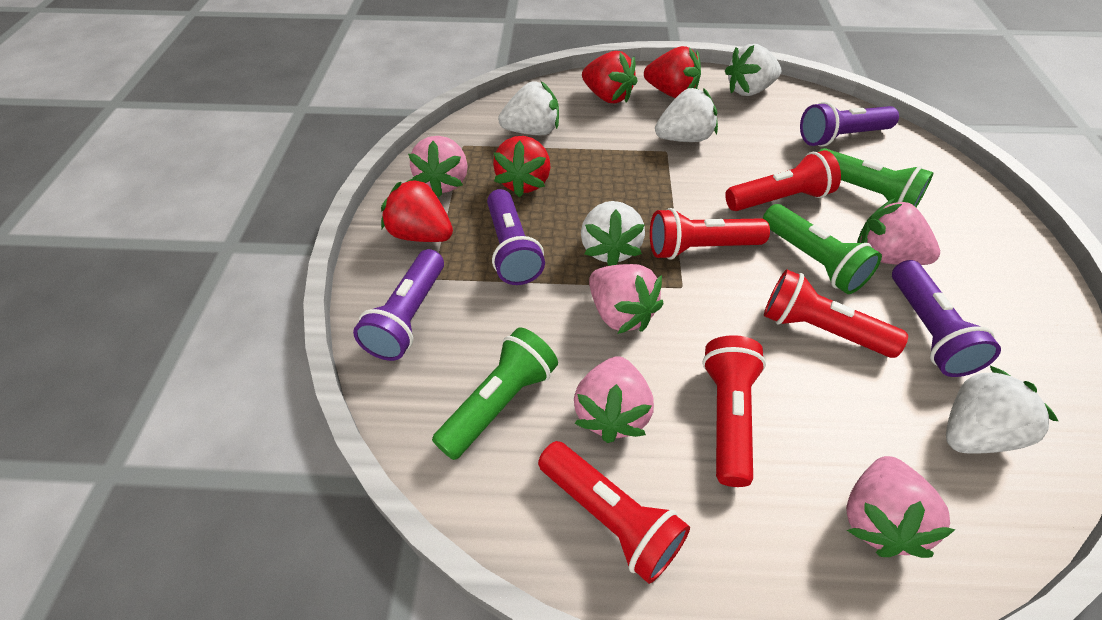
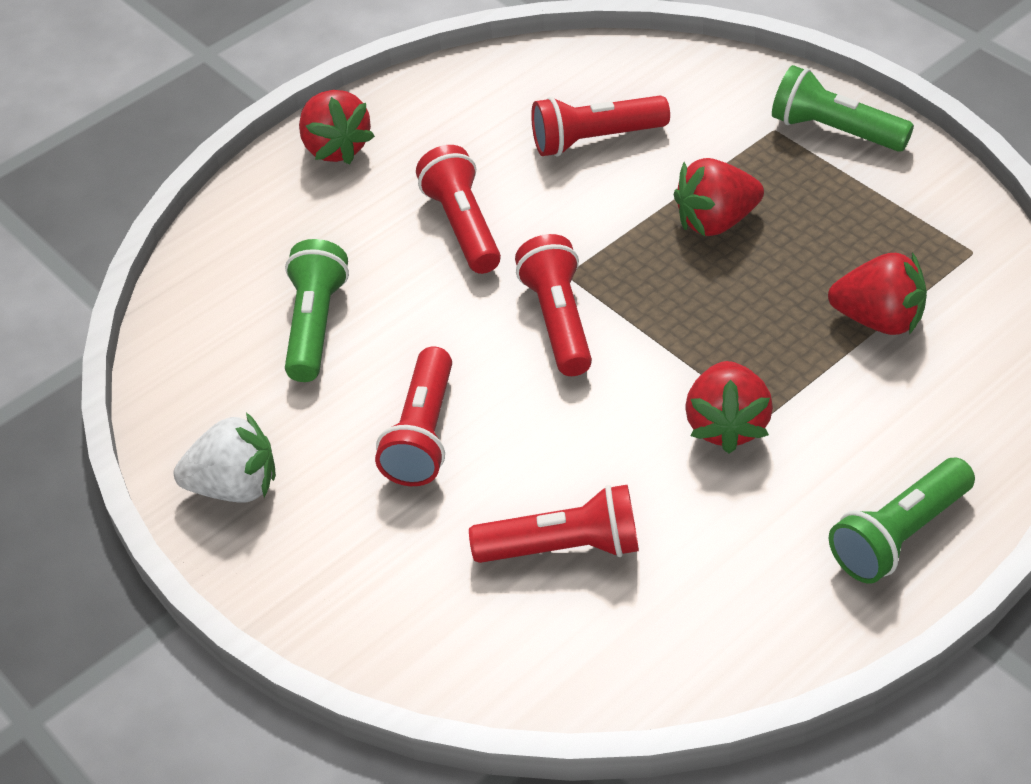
pink strawberry: 5 -> 0
purple flashlight: 4 -> 0
white strawberry: 5 -> 1

